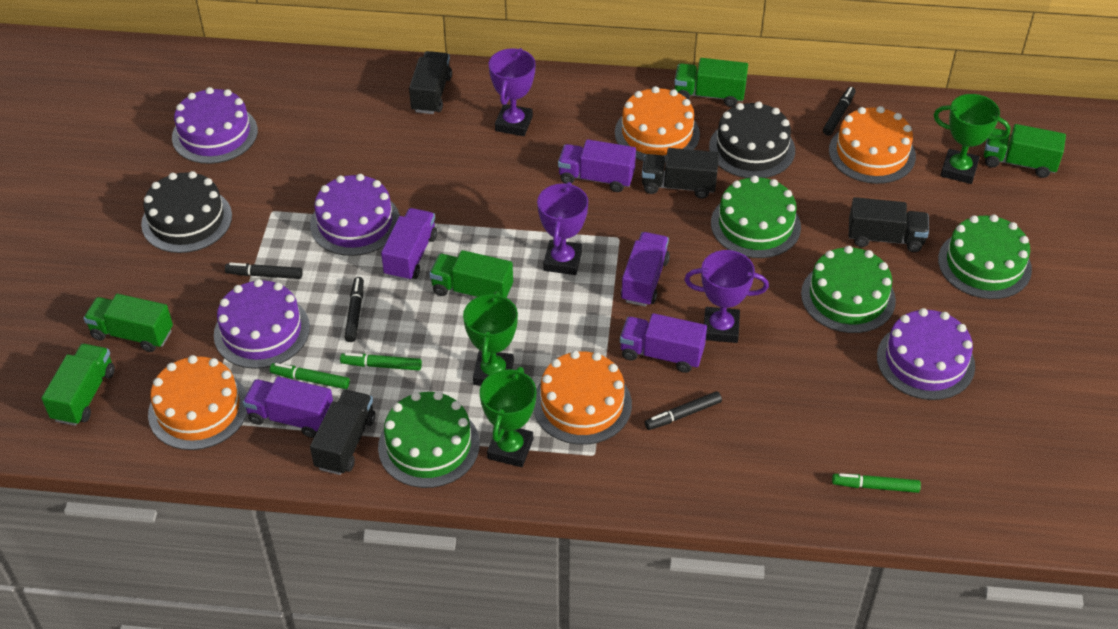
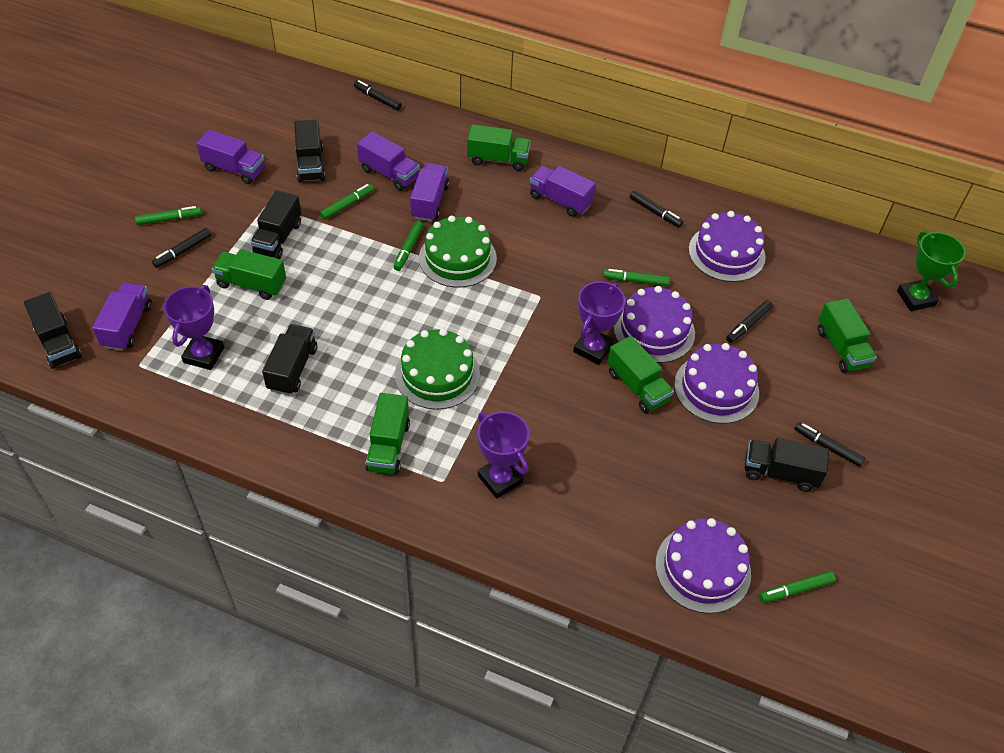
black cake: 2 -> 0
black marker: 4 -> 5
black truck: 4 -> 5
green cake: 4 -> 2
green marker: 3 -> 5
green trophy: 3 -> 1
orange cake: 4 -> 0

